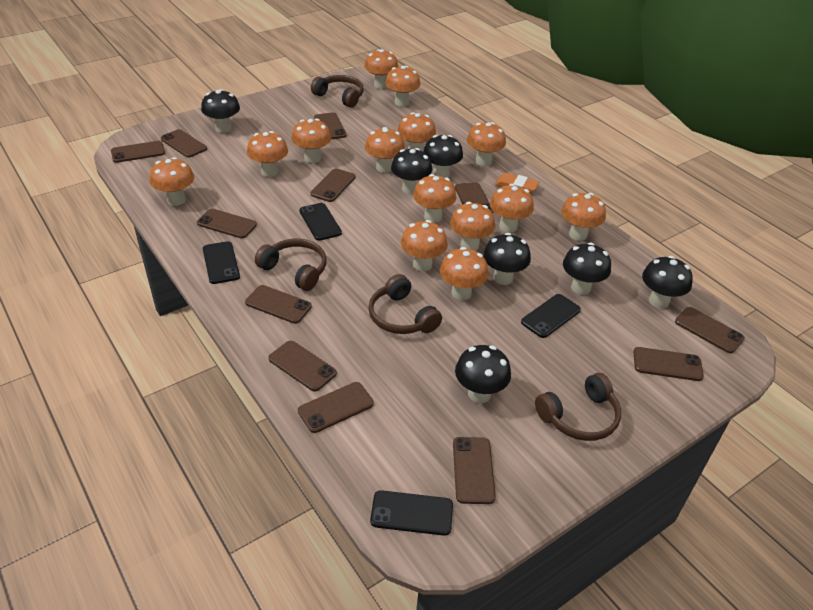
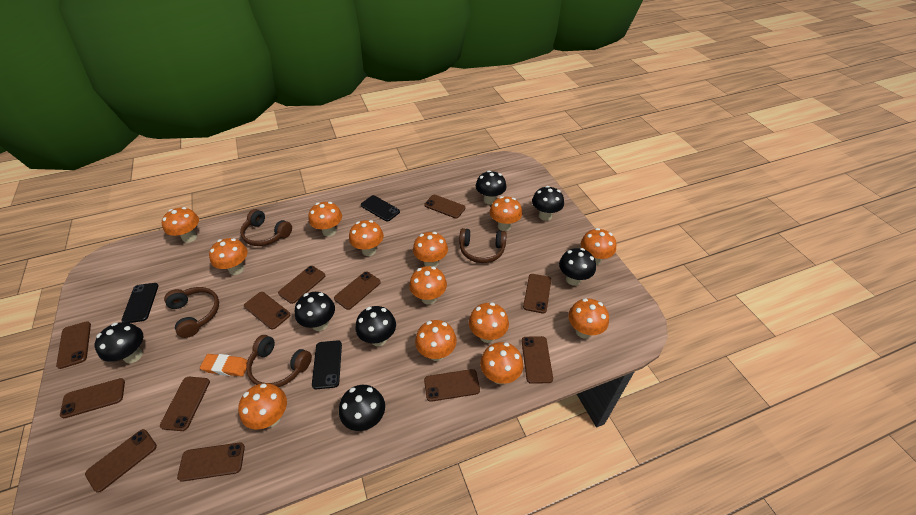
black phone: 4 -> 3
orange mushroom: 14 -> 13

